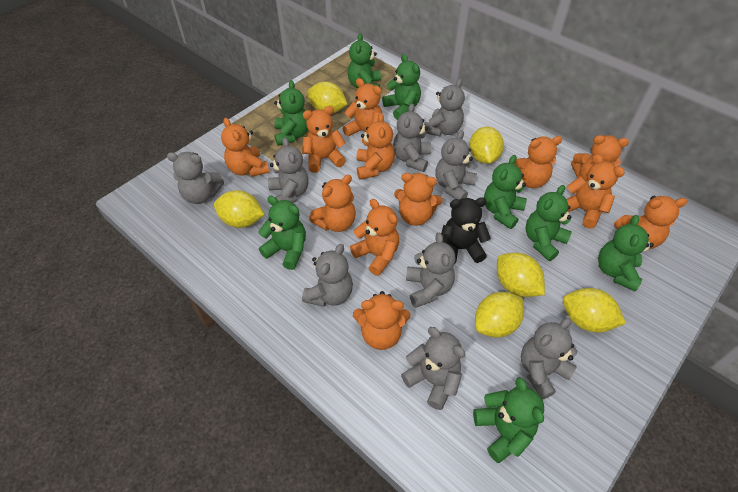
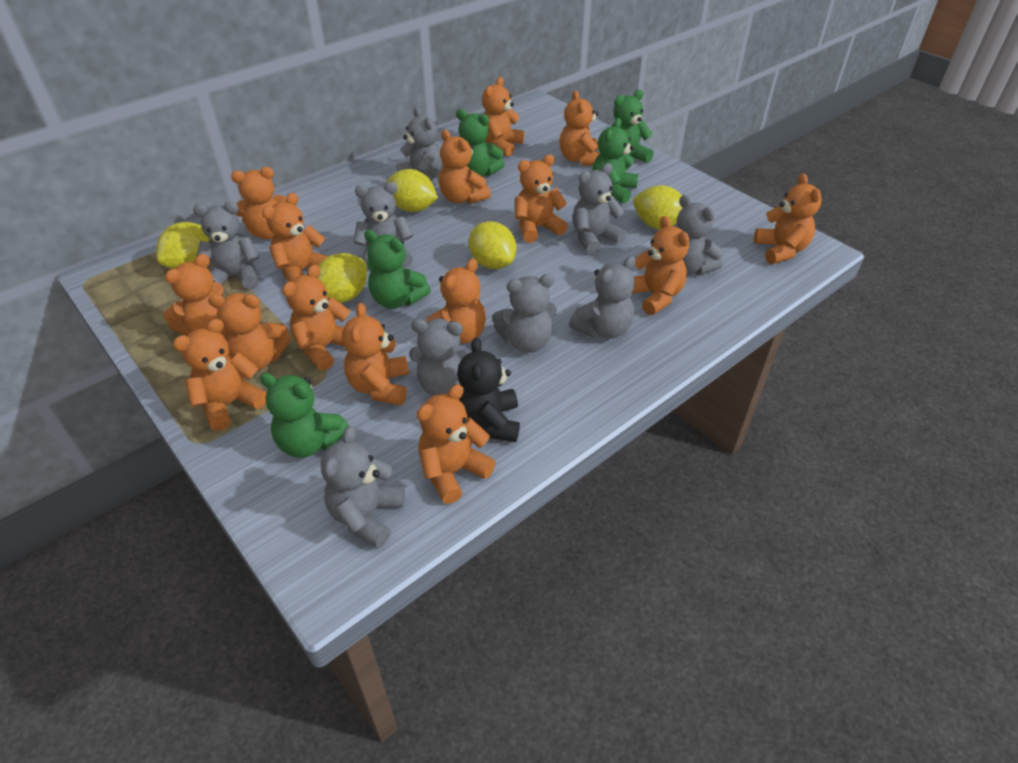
green teddy bear: 8 -> 5
orange teddy bear: 12 -> 15
yellow lemon: 6 -> 5

